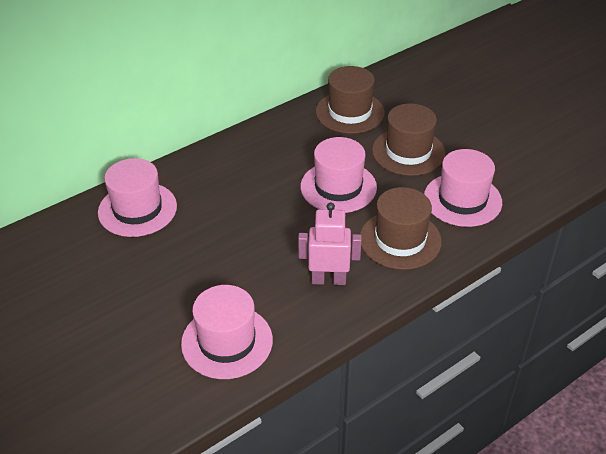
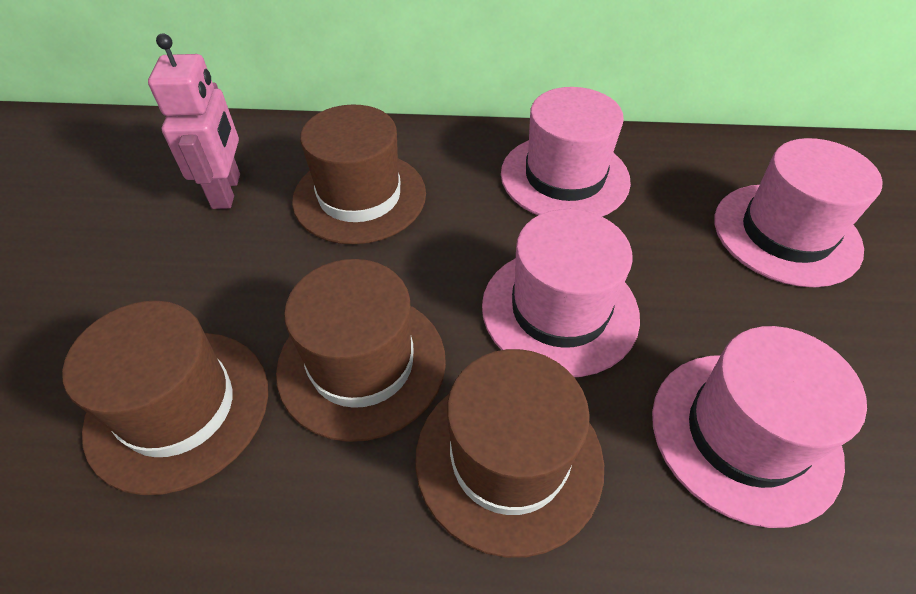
brown hat: 3 -> 4

